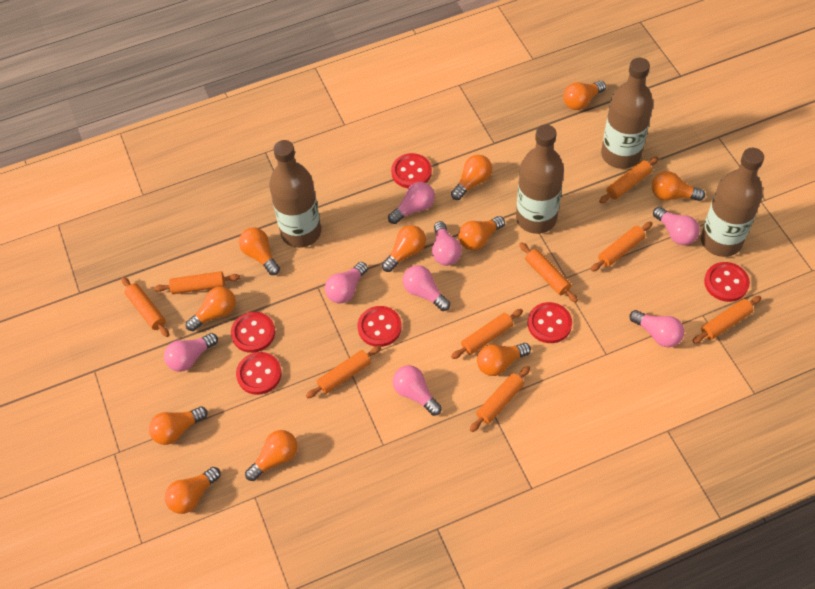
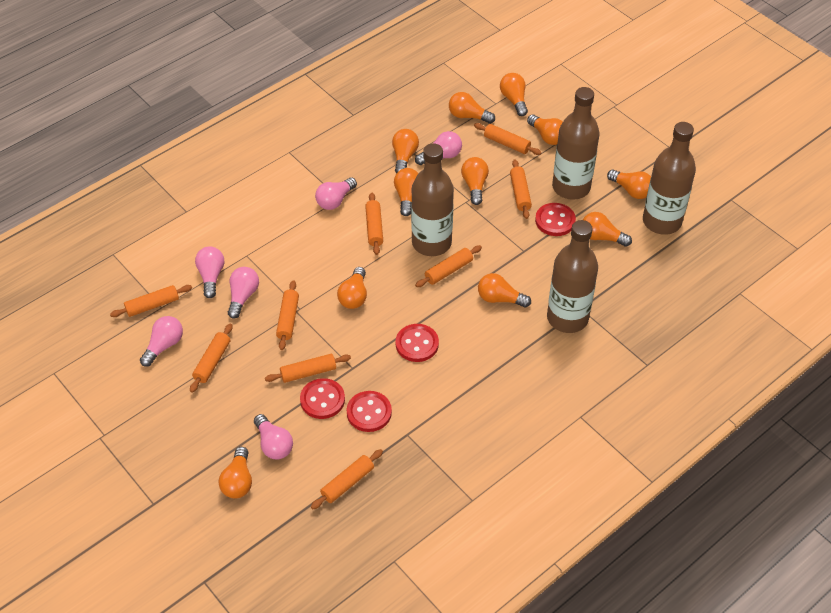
pink light bulb: 8 -> 6
red button: 6 -> 4

